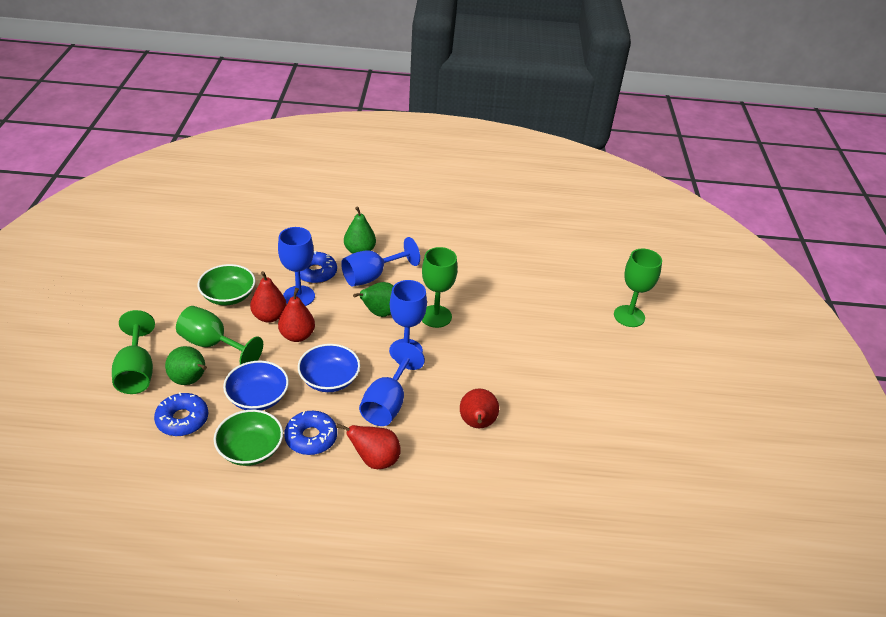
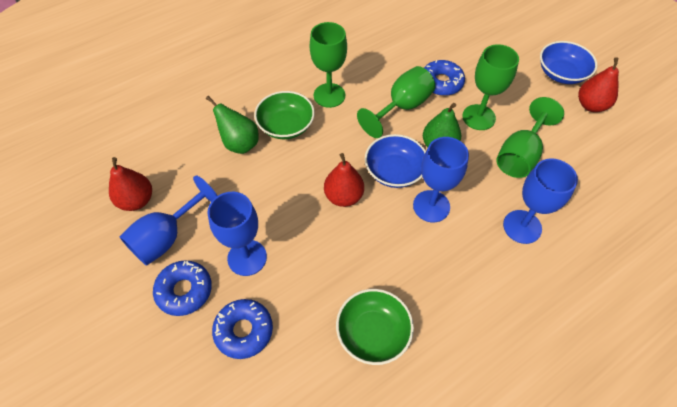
green pear: 3 -> 2
red pear: 4 -> 3

